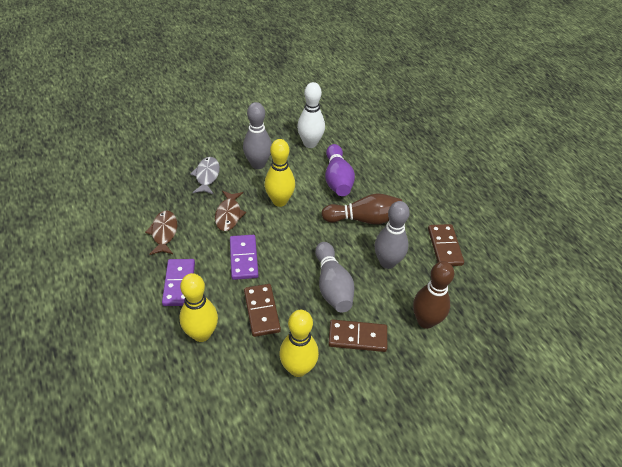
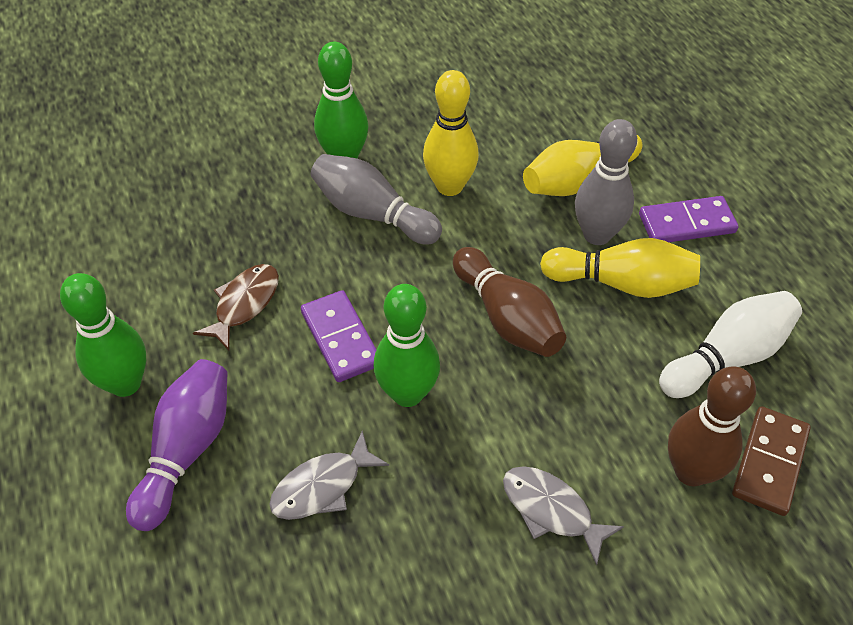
brown domino: 3 -> 1
brown fish: 2 -> 1
green bowling pin: 0 -> 3
grey bowling pin: 3 -> 2
grey fish: 1 -> 2

